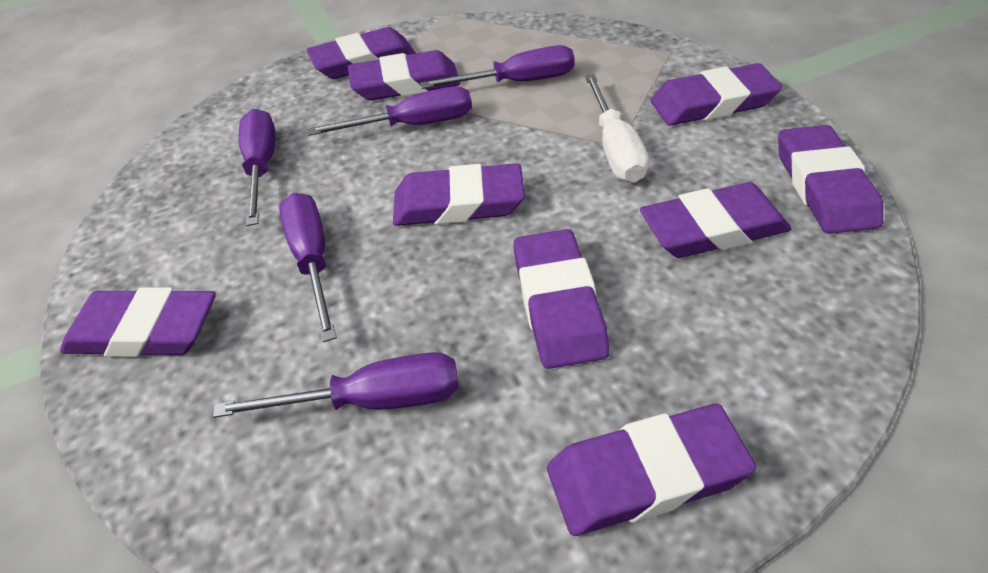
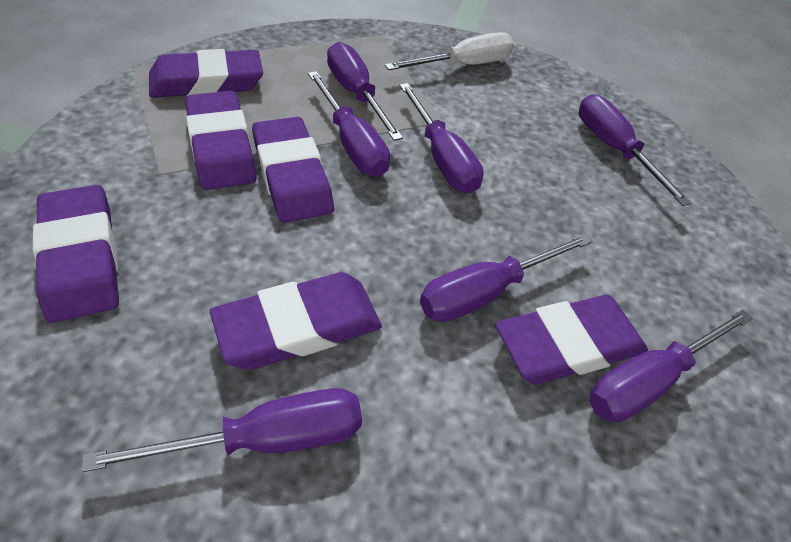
purple eraser: 9 -> 6
purple screwdriver: 5 -> 7

